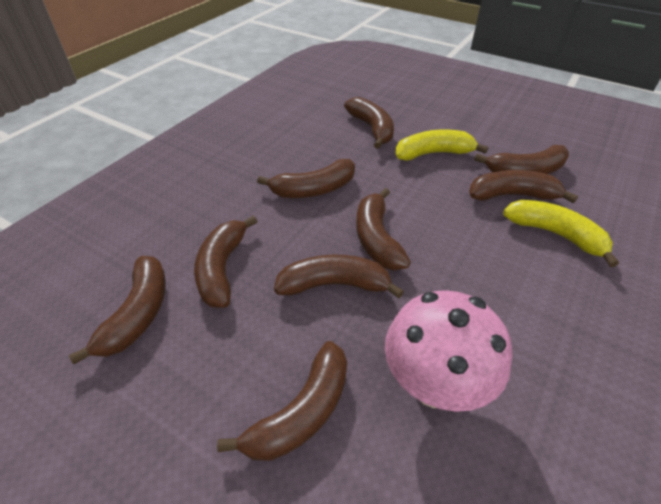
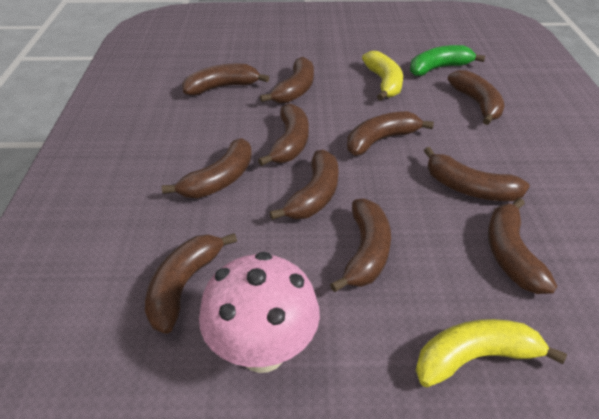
brown banana: 9 -> 11
green banana: 0 -> 1

